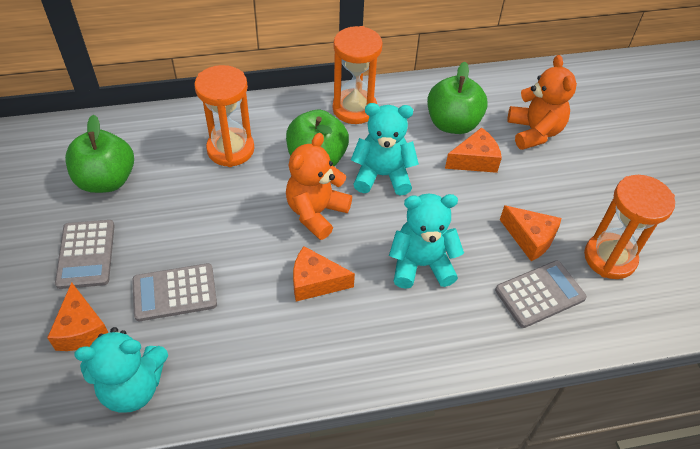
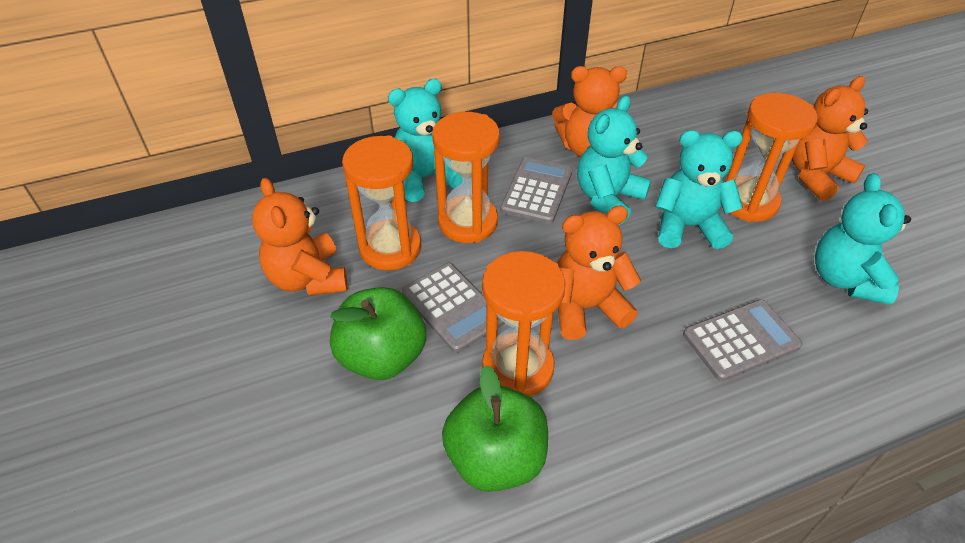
green apple: 3 -> 2
orange cheese: 4 -> 0
orange hourglass: 3 -> 4
orange teddy bear: 2 -> 4
turquoise teddy bear: 3 -> 4

